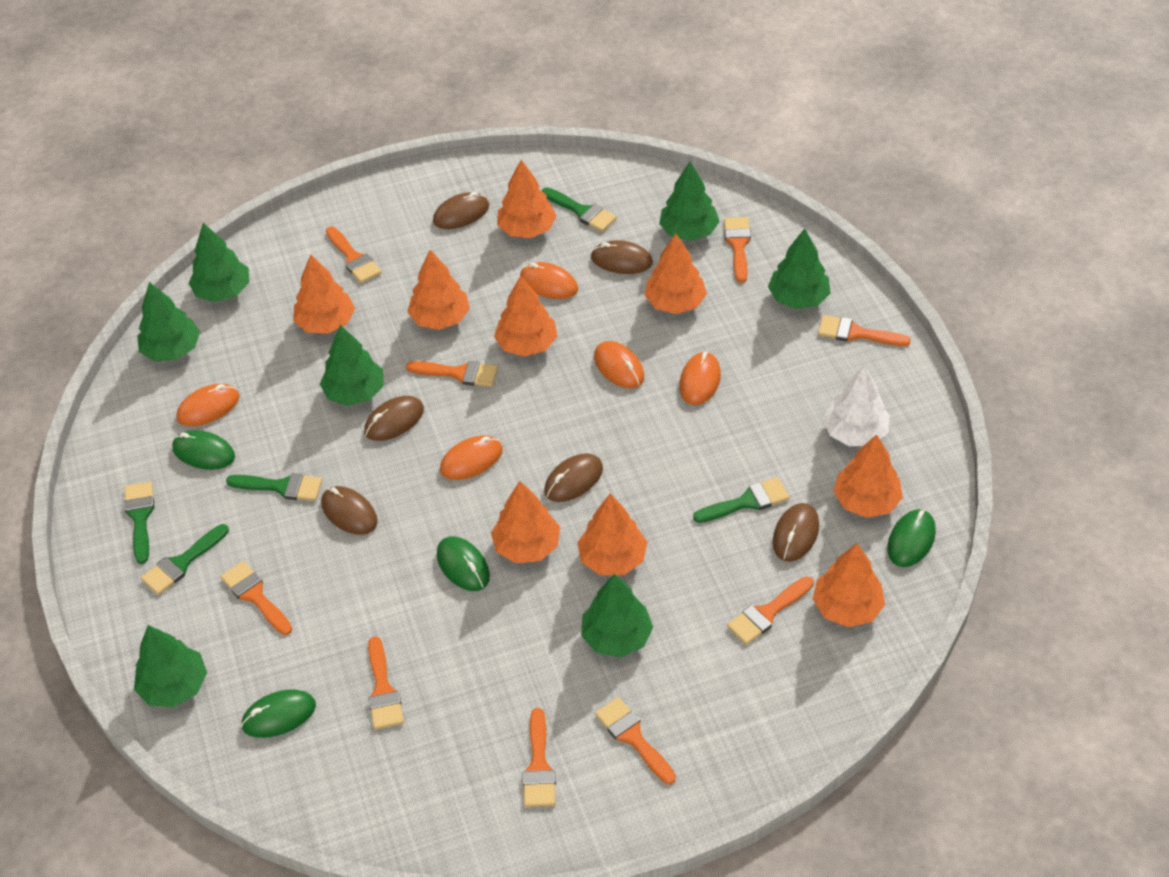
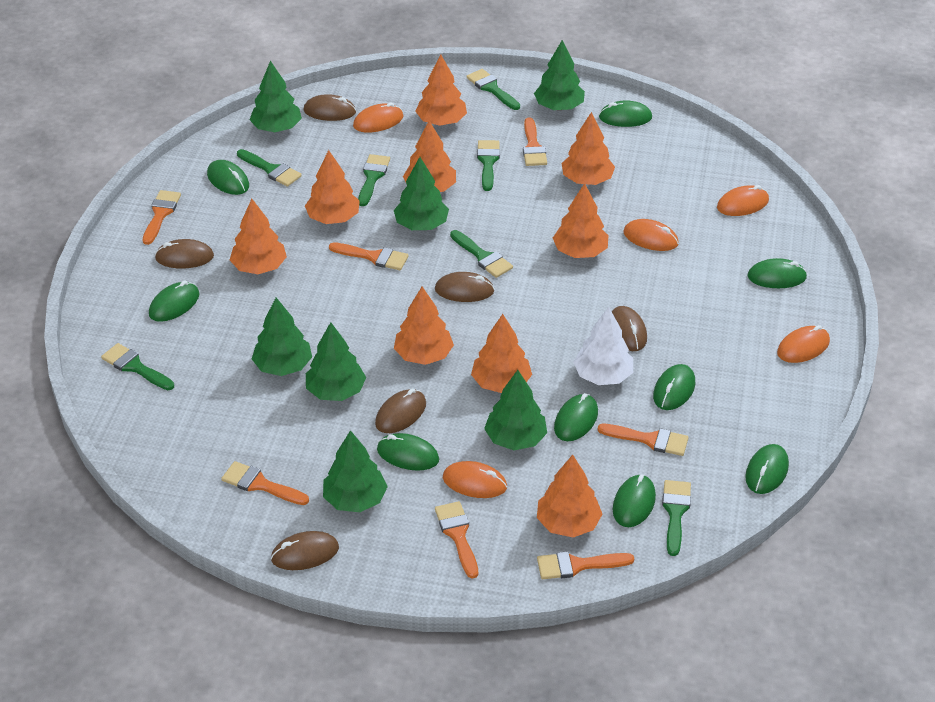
green brush: 5 -> 7
green mouse: 4 -> 9
orange brush: 9 -> 7

